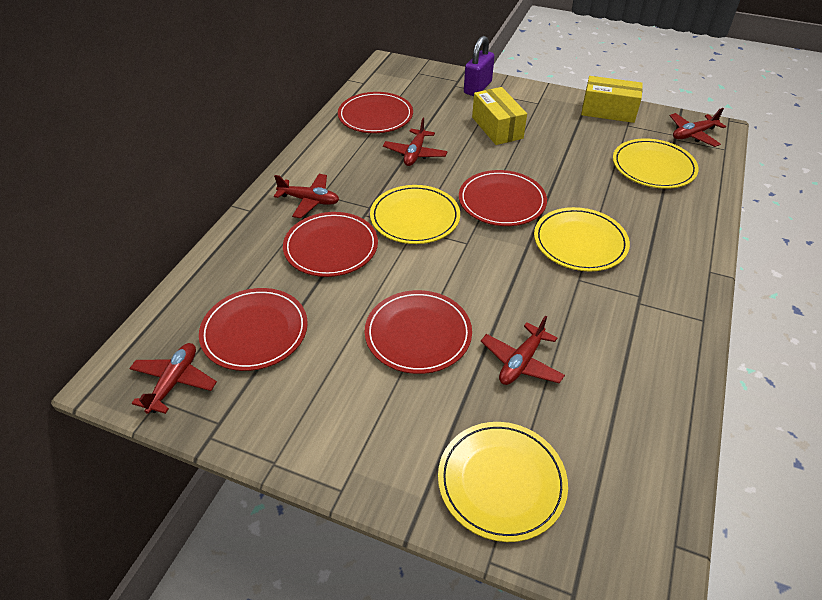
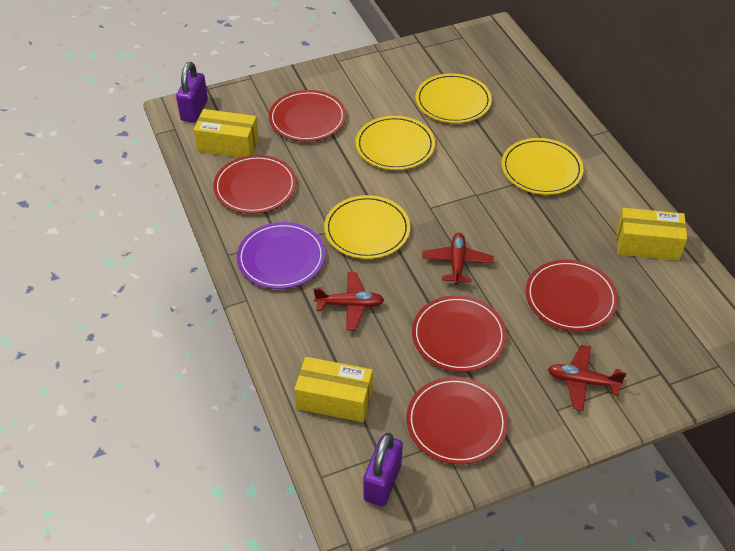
purple padlock: 1 -> 2
purple plate: 0 -> 1
red plane: 5 -> 3
yellow box: 2 -> 3

